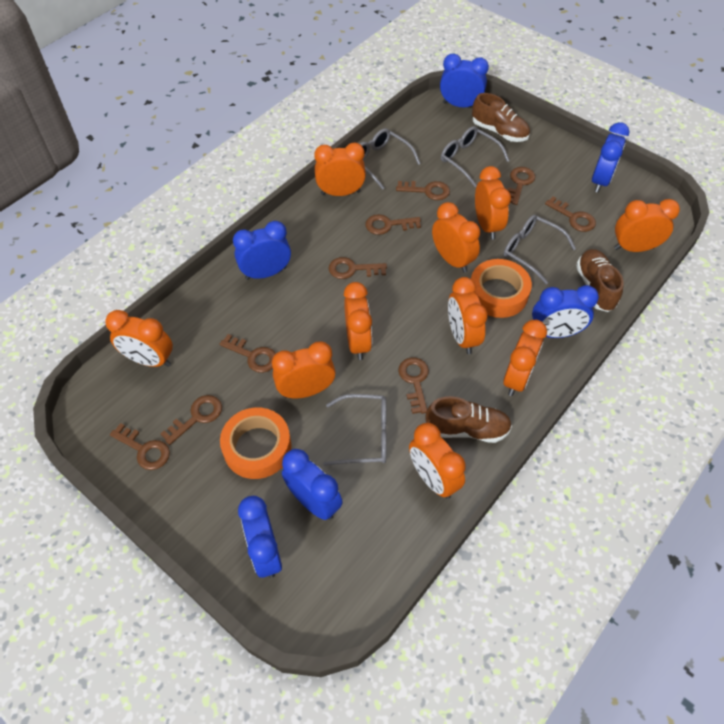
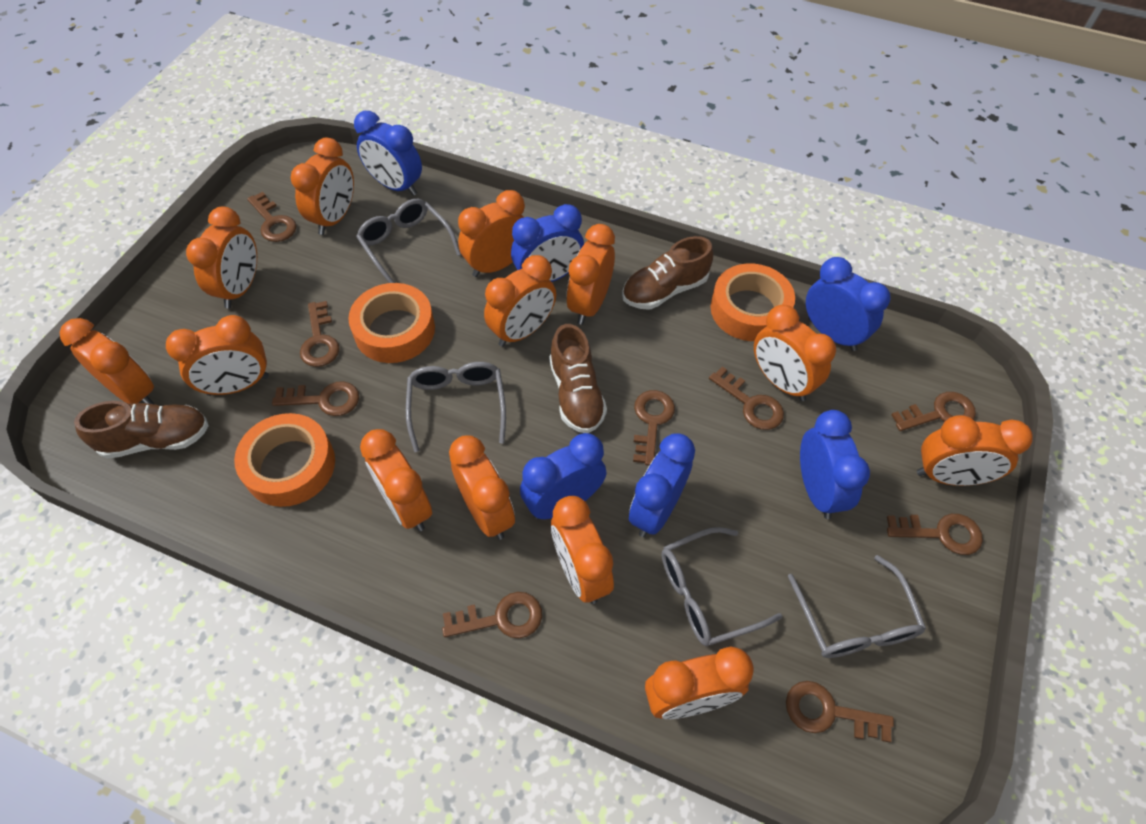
orange clock: 10 -> 13
orange tape: 2 -> 3

